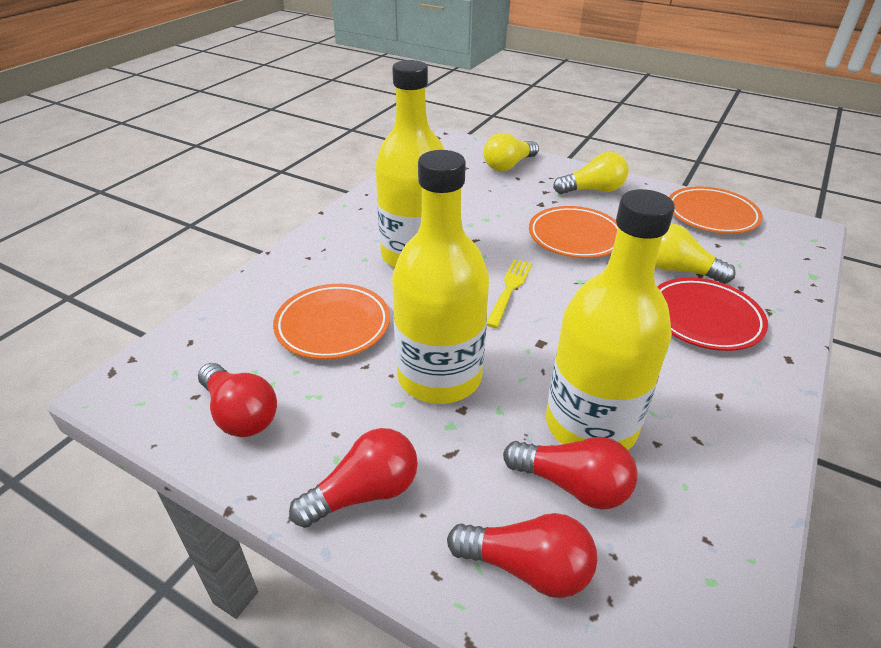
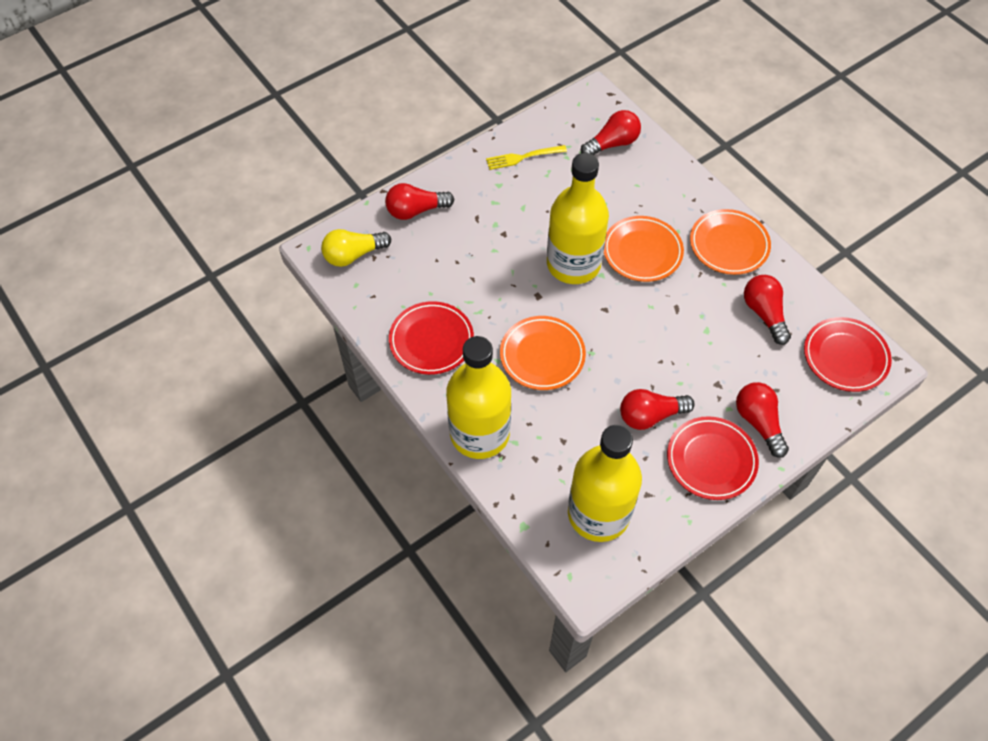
red light bulb: 4 -> 5
red plate: 1 -> 3
yellow light bulb: 3 -> 1

